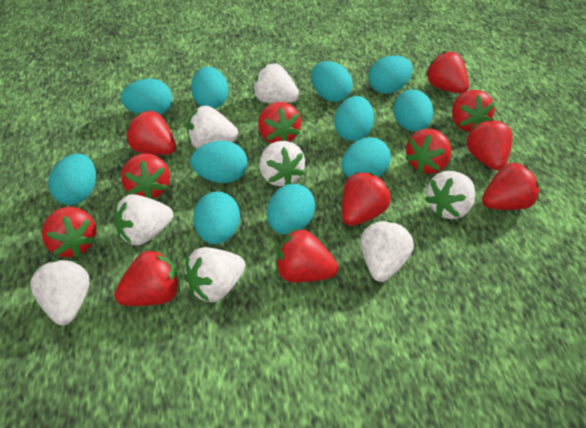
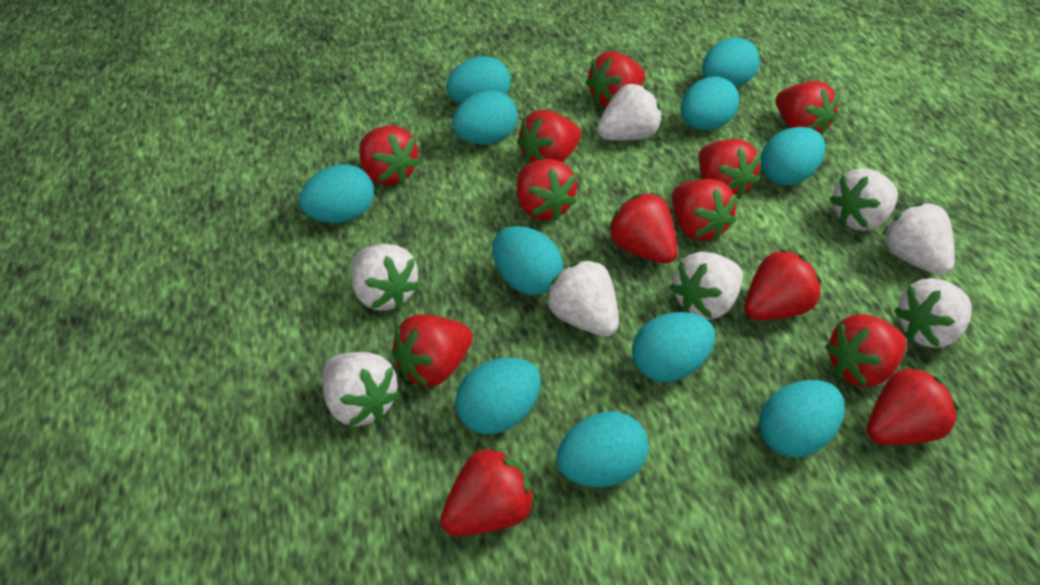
red strawberry: 12 -> 13

